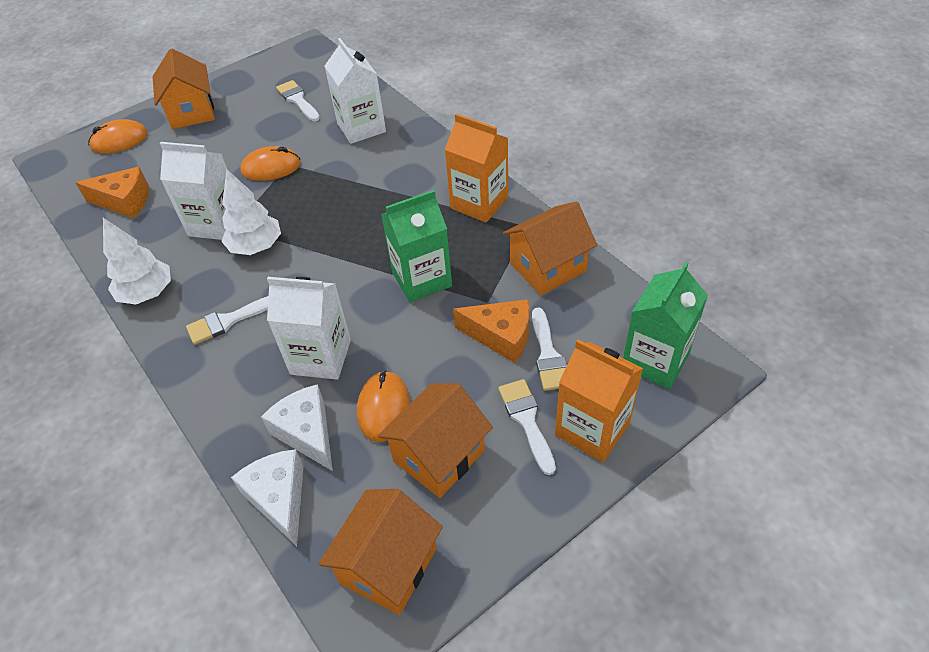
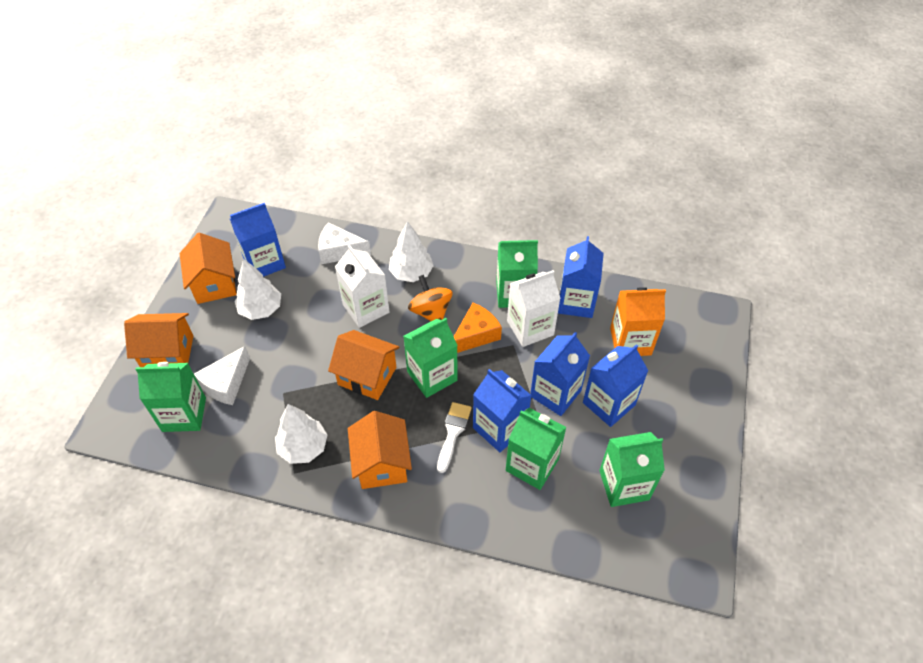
blue carton: 0 -> 5
green carton: 2 -> 5
orange carton: 2 -> 1
orange cheese: 2 -> 1
orange mouse: 3 -> 0
orange spinning top: 0 -> 1
white brush: 4 -> 1
white carton: 3 -> 2
white tree: 2 -> 3

